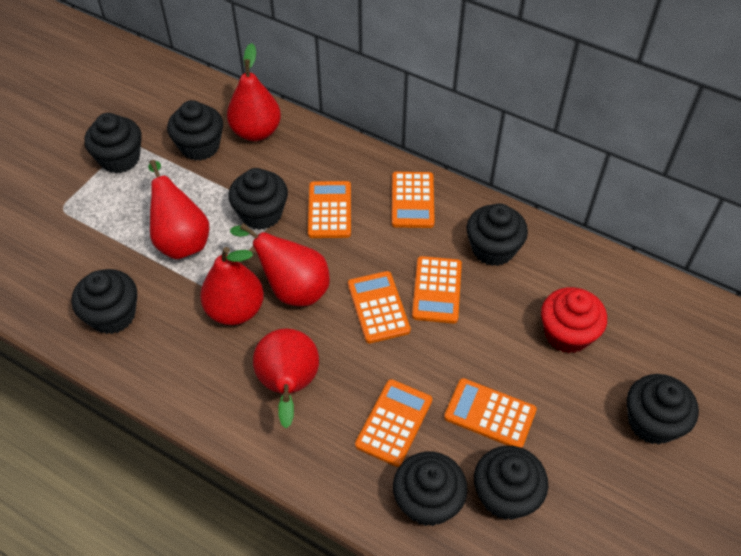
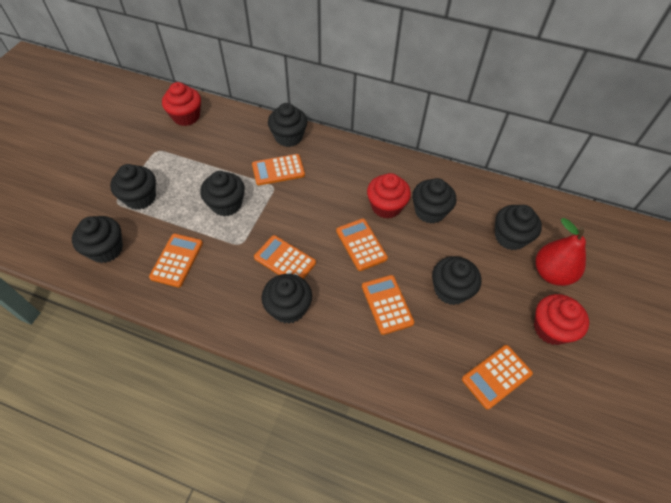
red cupcake: 1 -> 3
red pear: 5 -> 1

